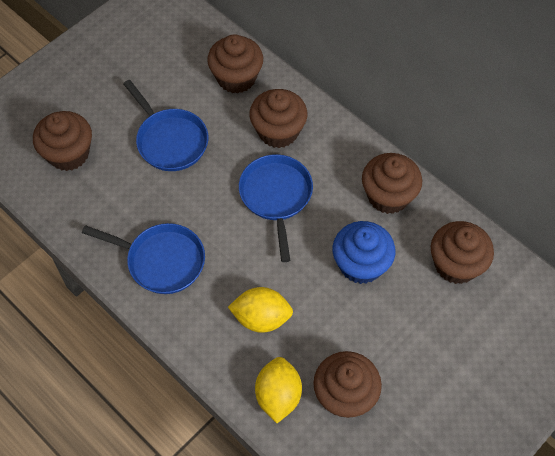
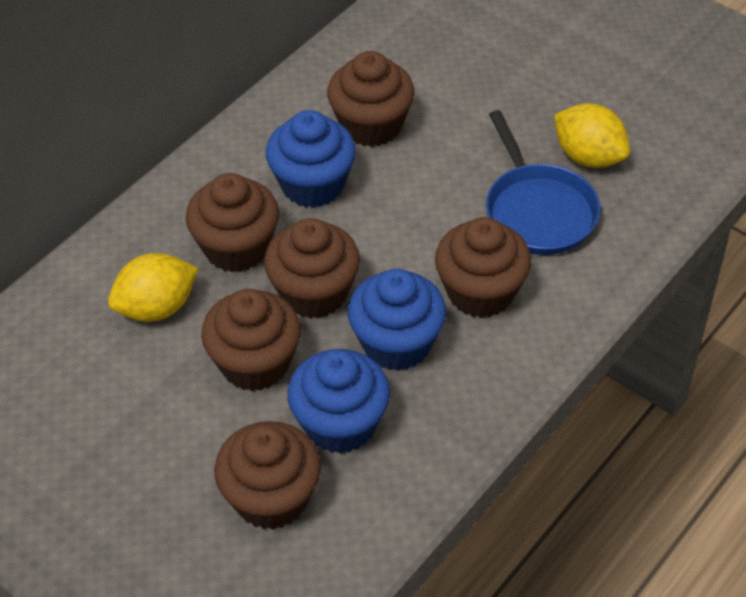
blue cupcake: 1 -> 3
blue pan: 3 -> 1

